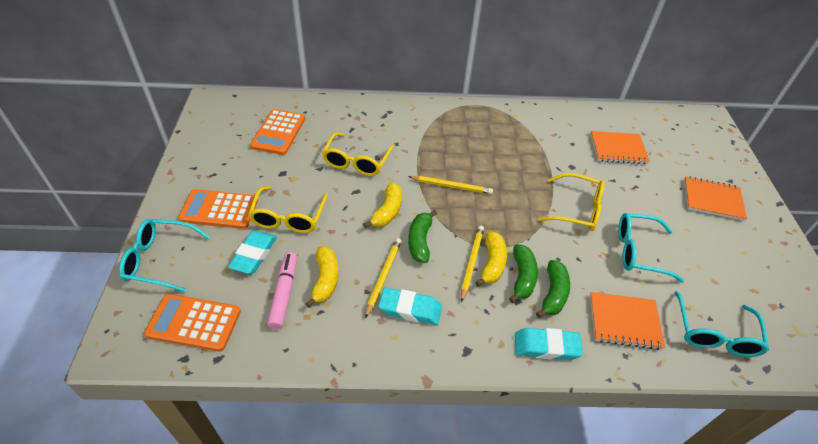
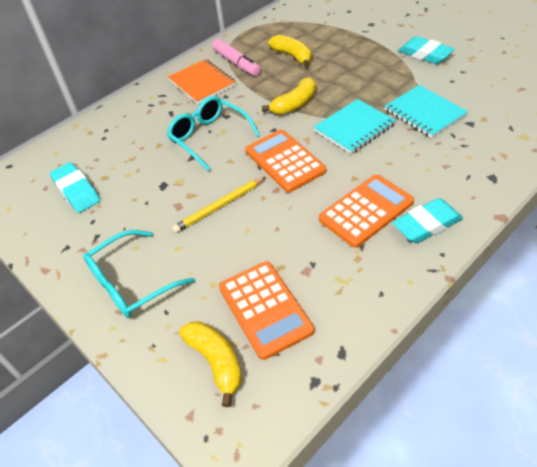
green banana: 3 -> 0
orange notebook: 3 -> 1
turquoise glasses: 3 -> 2
turquoise notebook: 0 -> 2
yellow glasses: 3 -> 0
yellow pencil: 3 -> 1

